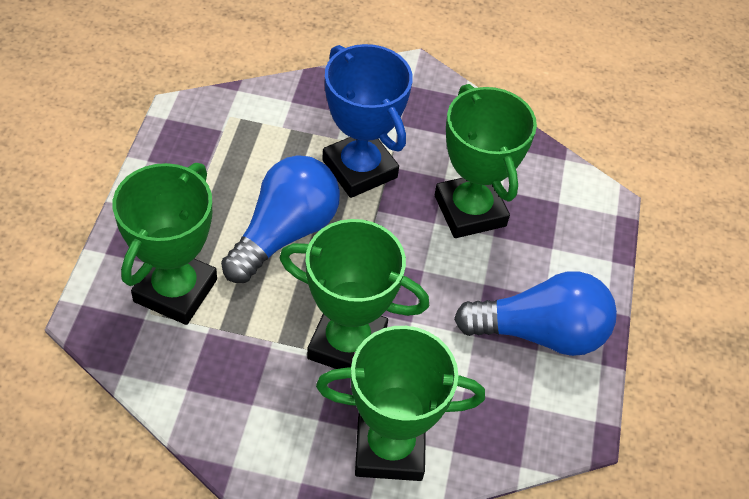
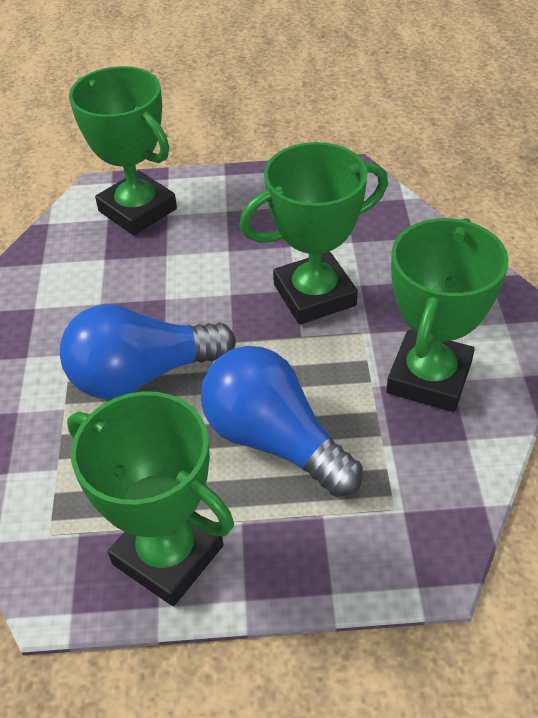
blue trophy: 1 -> 0

